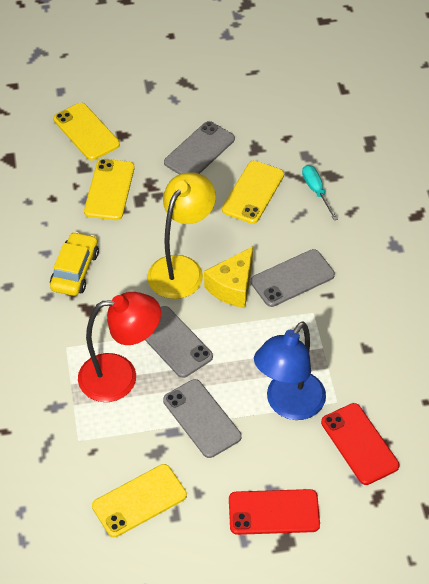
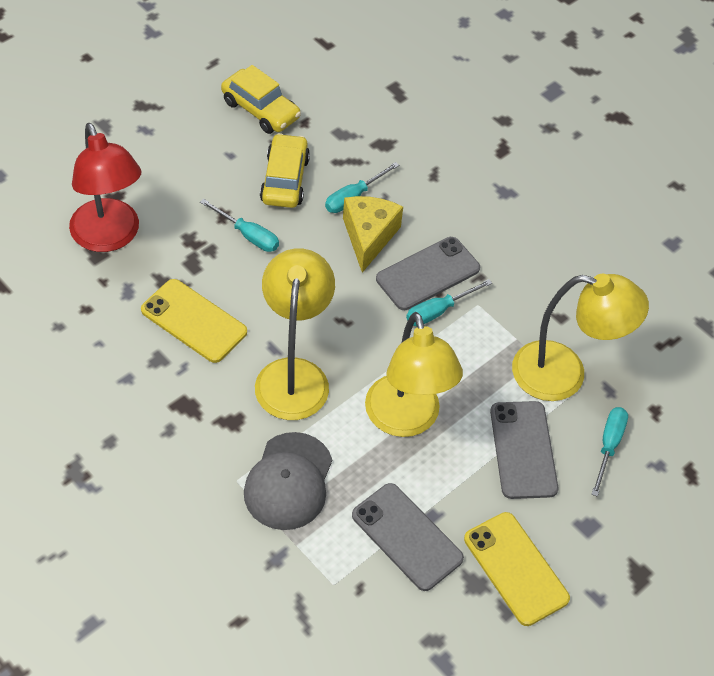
blue lamp: 1 -> 0
grey cap: 0 -> 1
grey phone: 4 -> 3
red phone: 2 -> 0
turquoise screwdriver: 1 -> 4
yellow car: 1 -> 2
yellow lamp: 1 -> 3
yellow phone: 4 -> 2

